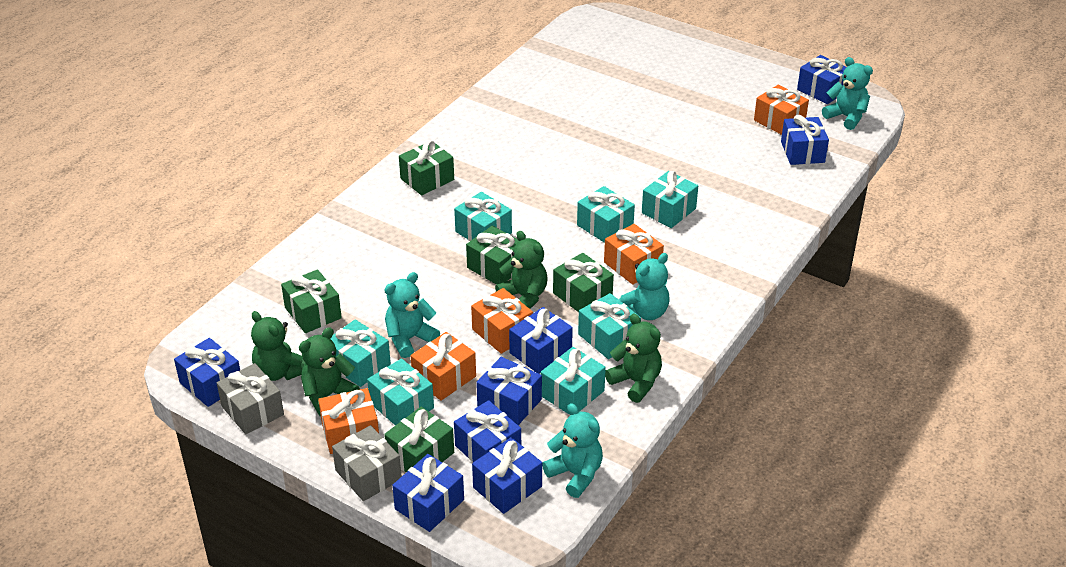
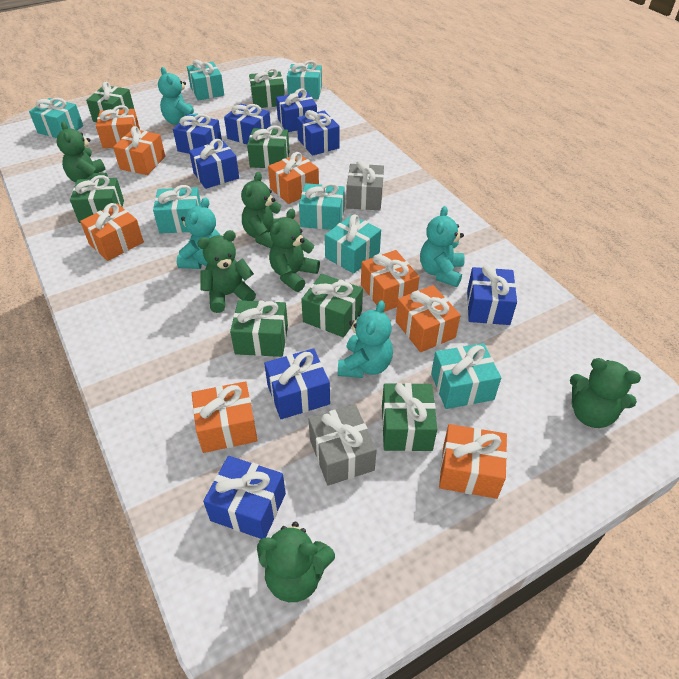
green gift: 5 -> 7
green teddy bear: 4 -> 6
orange gift: 5 -> 8

